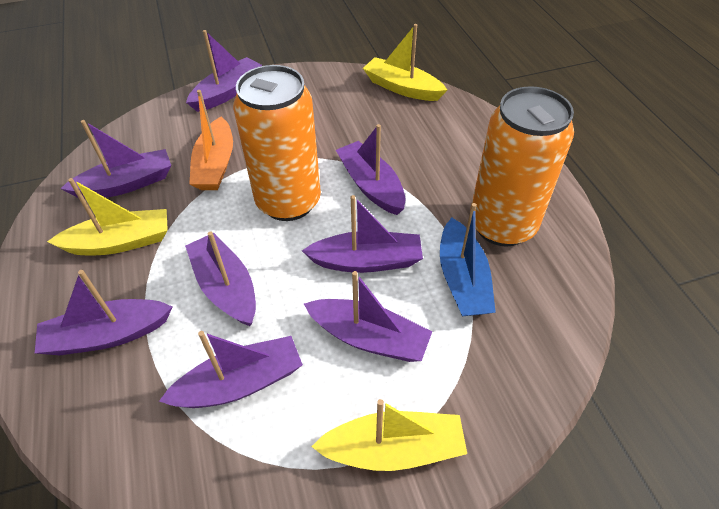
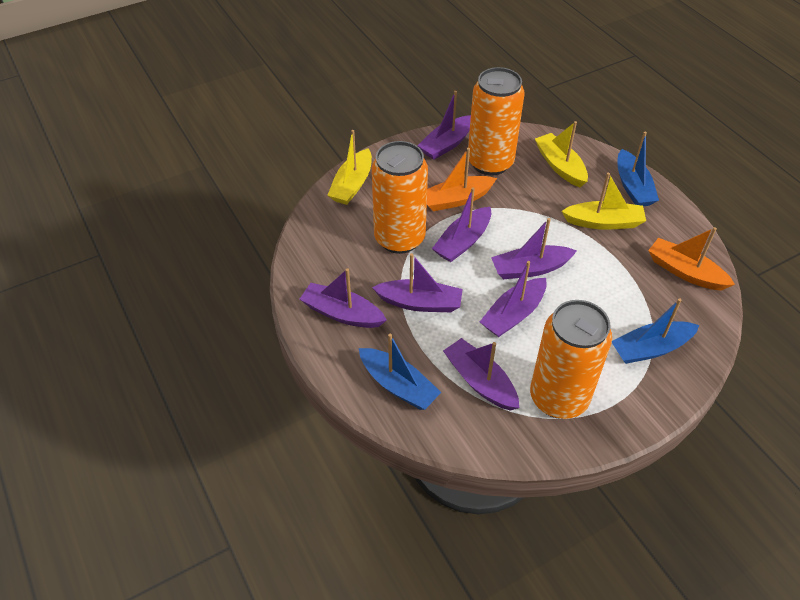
blue boat: 1 -> 3
orange boat: 1 -> 2
orange can: 2 -> 3
purple boat: 8 -> 7

